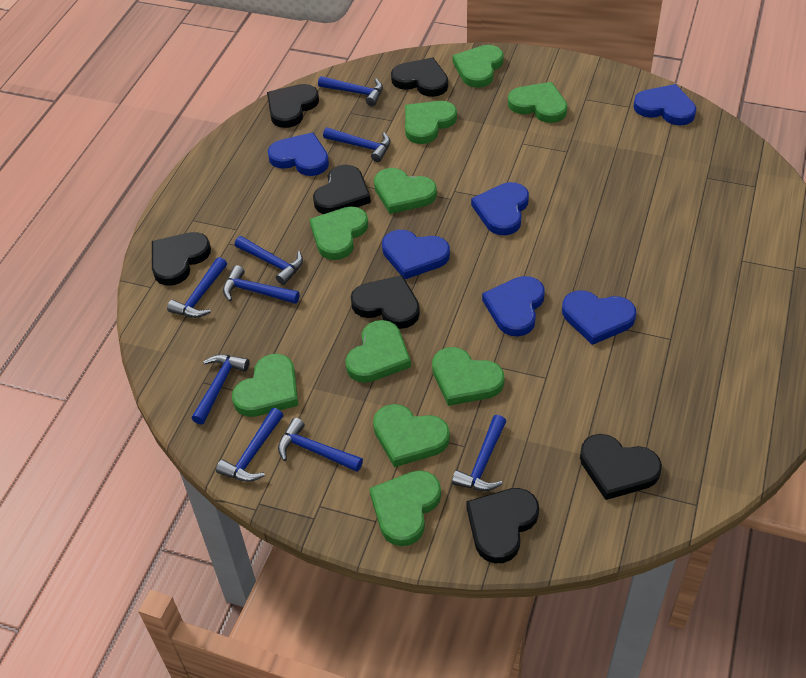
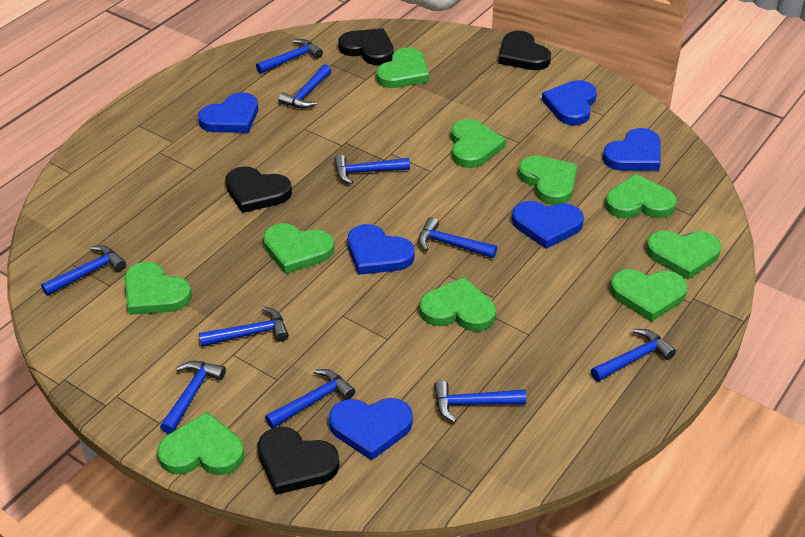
black heart: 7 -> 4
blue hammer: 9 -> 10

